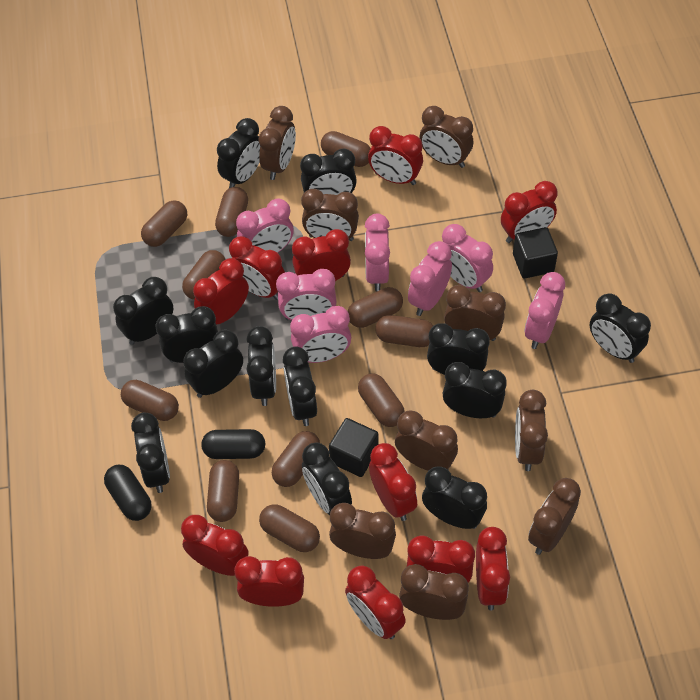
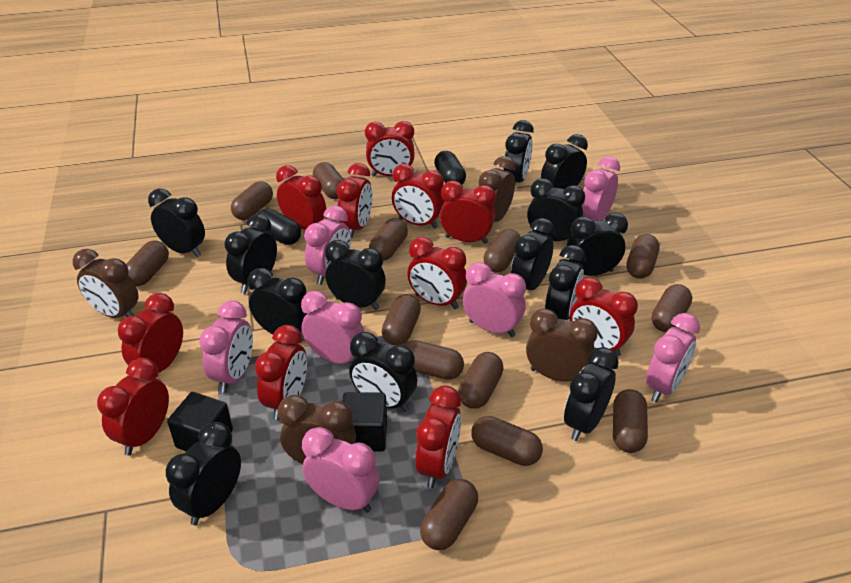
brown capsule: 11 -> 13
brown clock: 9 -> 4

